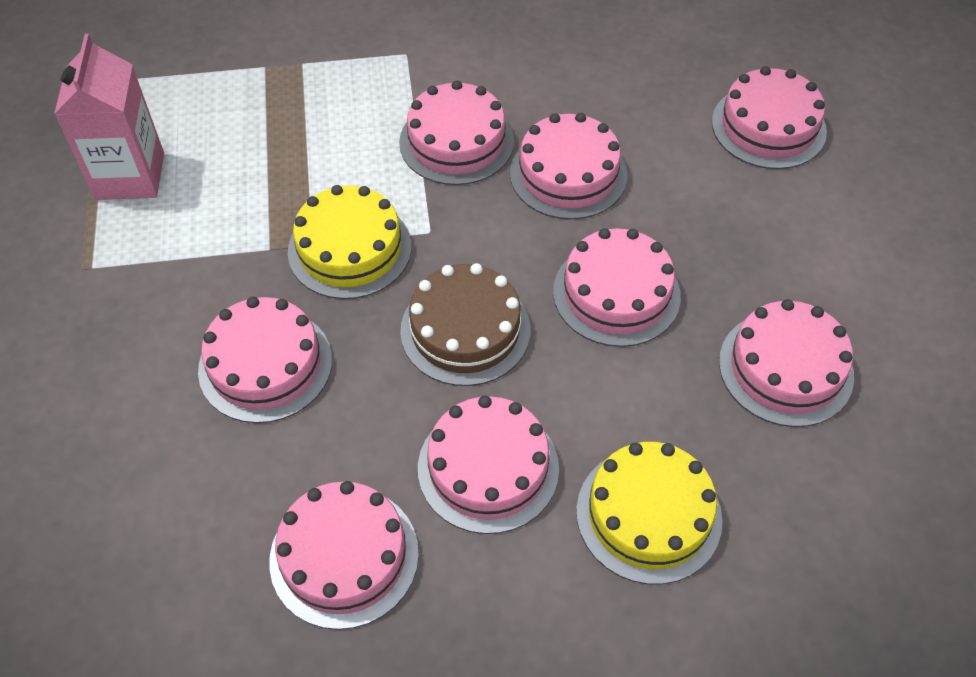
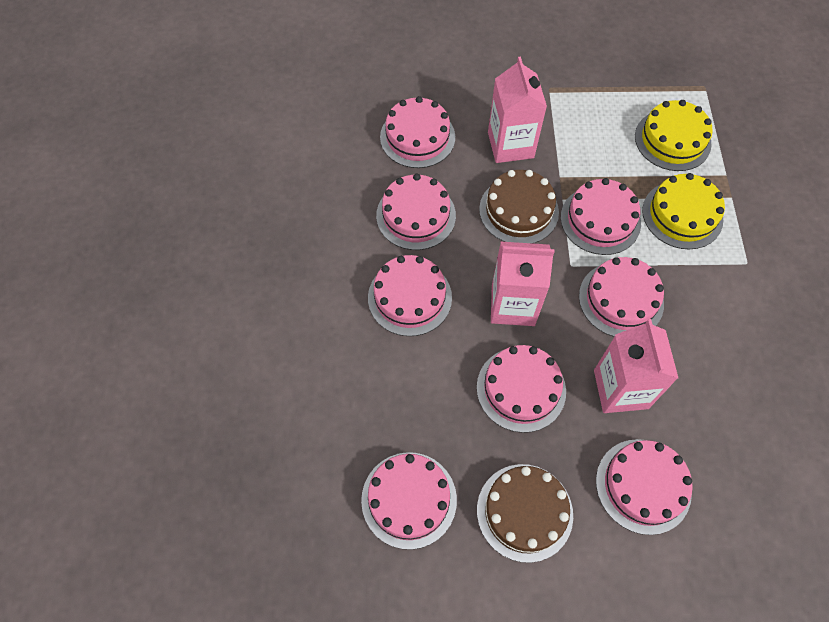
brown cake: 1 -> 2
pink carton: 1 -> 3

